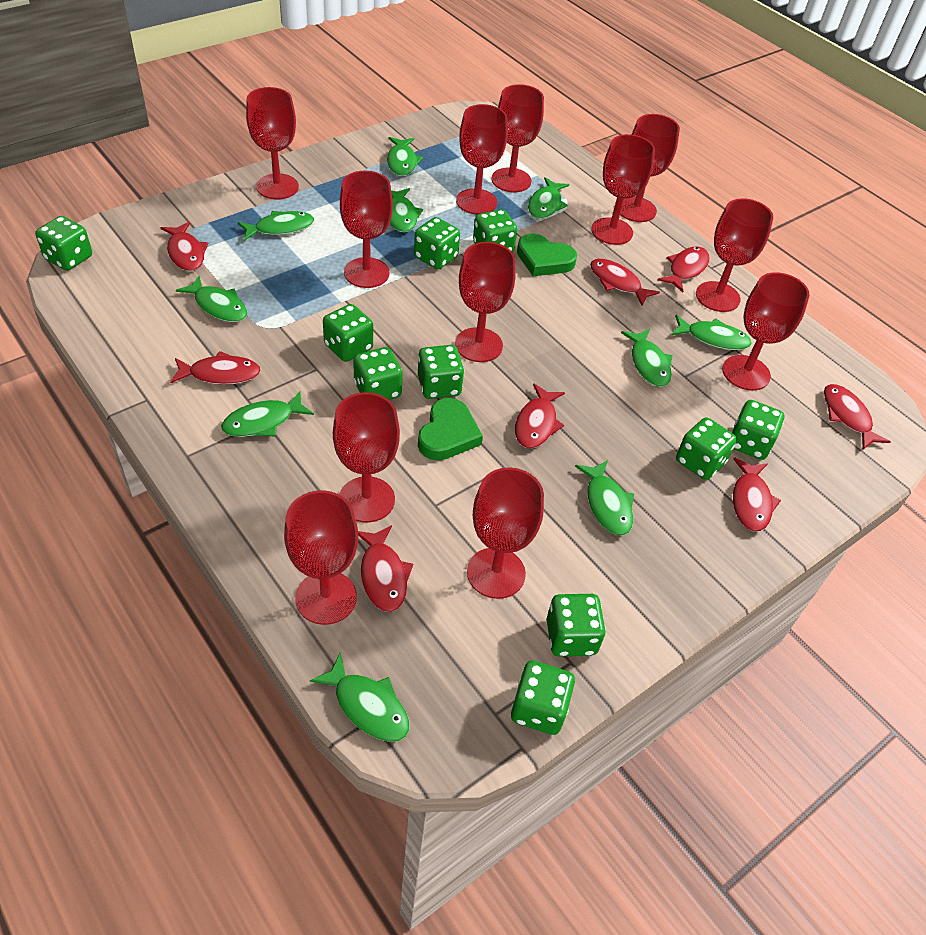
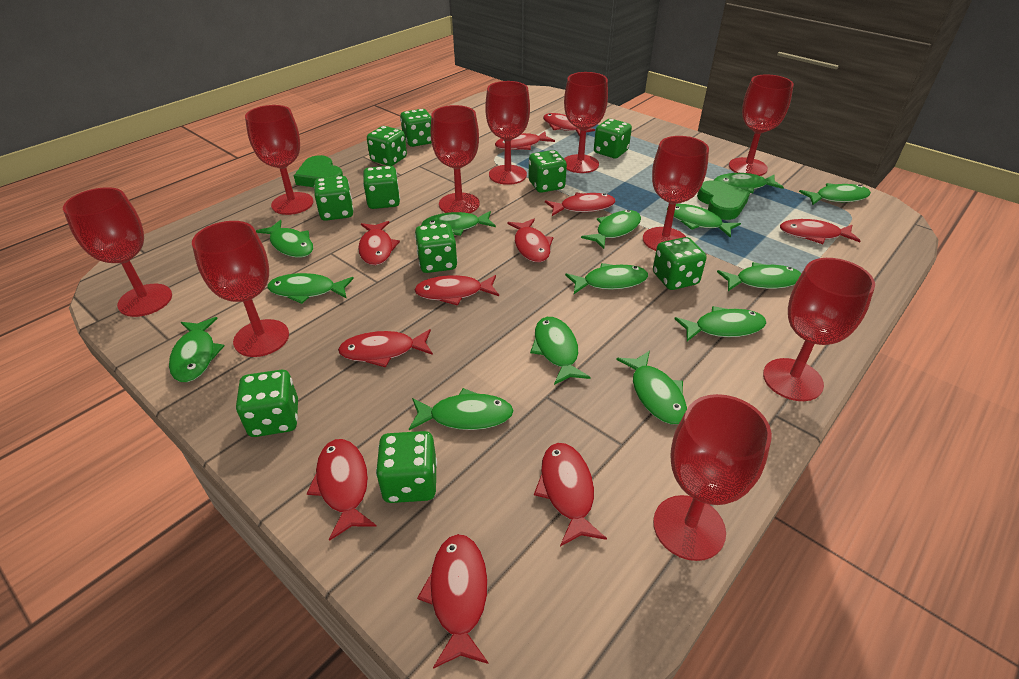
green fish: 10 -> 14
red fish: 8 -> 11
red goblet: 12 -> 10

